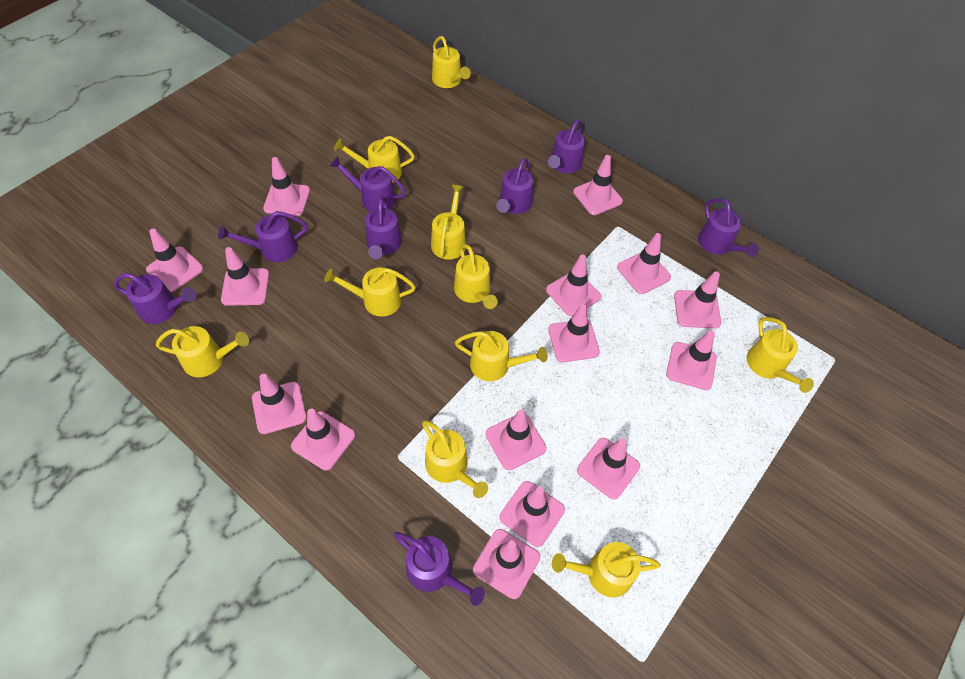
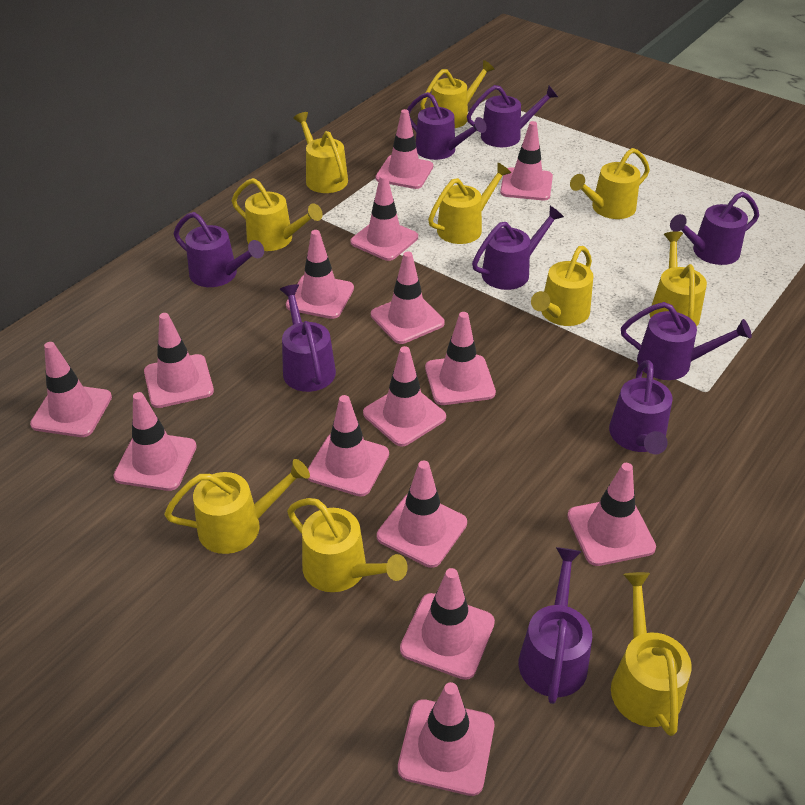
purple watering can: 8 -> 9

